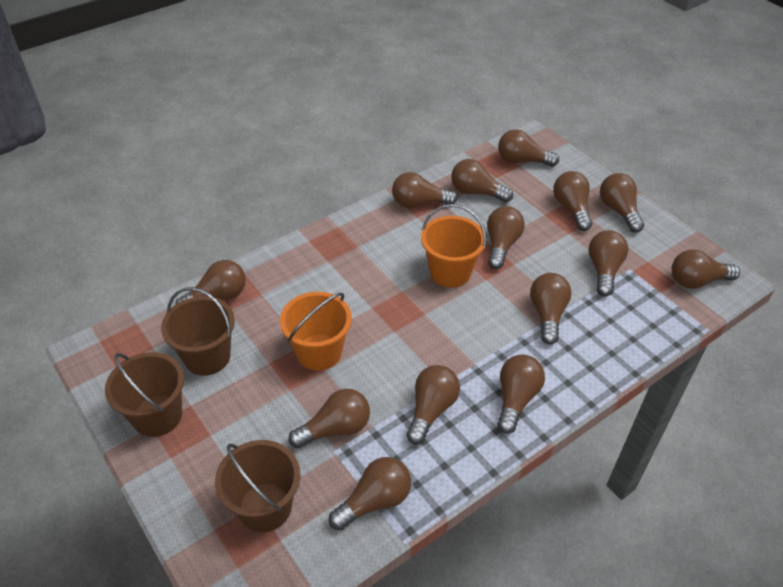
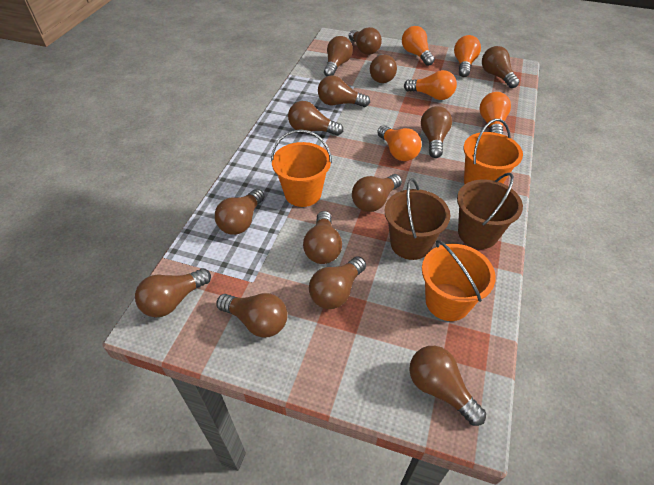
brown bucket: 3 -> 2
orange bucket: 2 -> 3
orange light bulb: 0 -> 5

